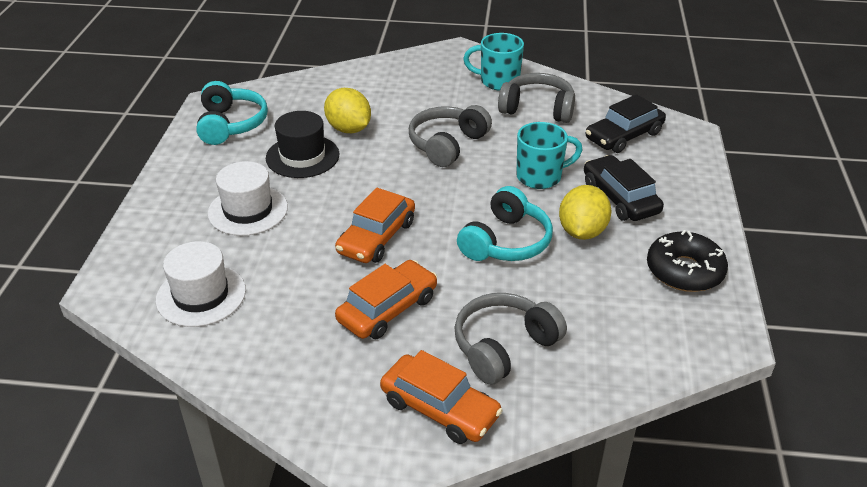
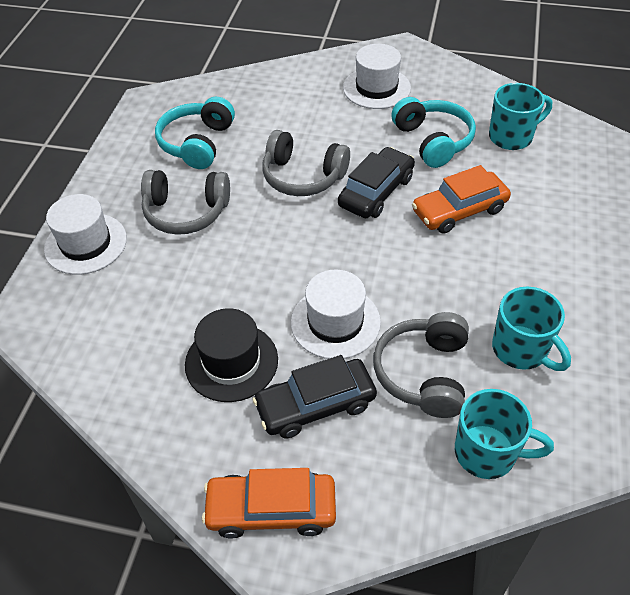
black donut: 1 -> 0
orange car: 3 -> 2
turquoise mug: 2 -> 3
white hat: 2 -> 3
yellow lemon: 2 -> 0

